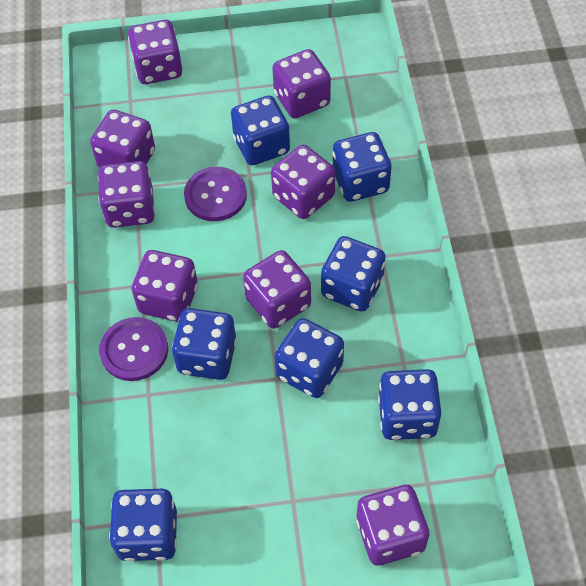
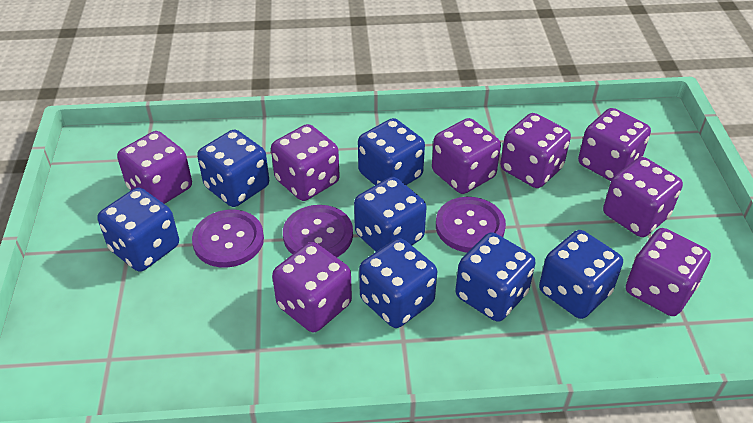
purple button: 2 -> 3

